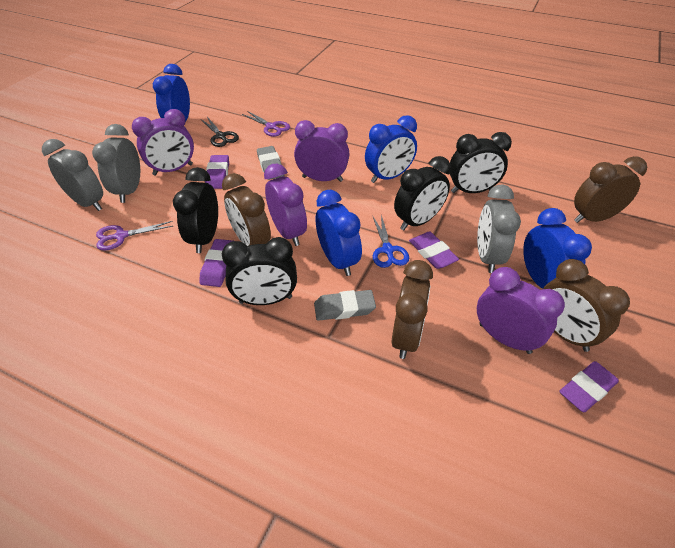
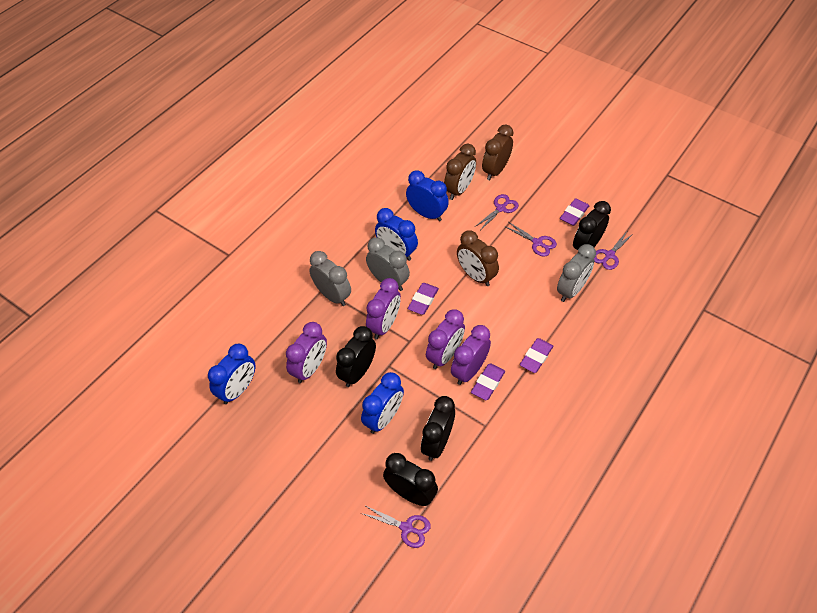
black scissors: 1 -> 0
blue scissors: 1 -> 0
brown clock: 4 -> 3
grey eraser: 2 -> 0
purple scissors: 2 -> 4

